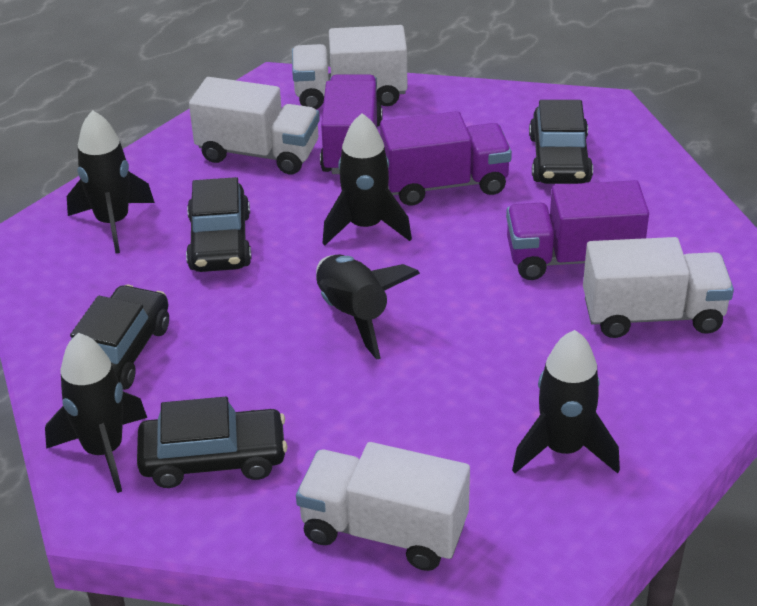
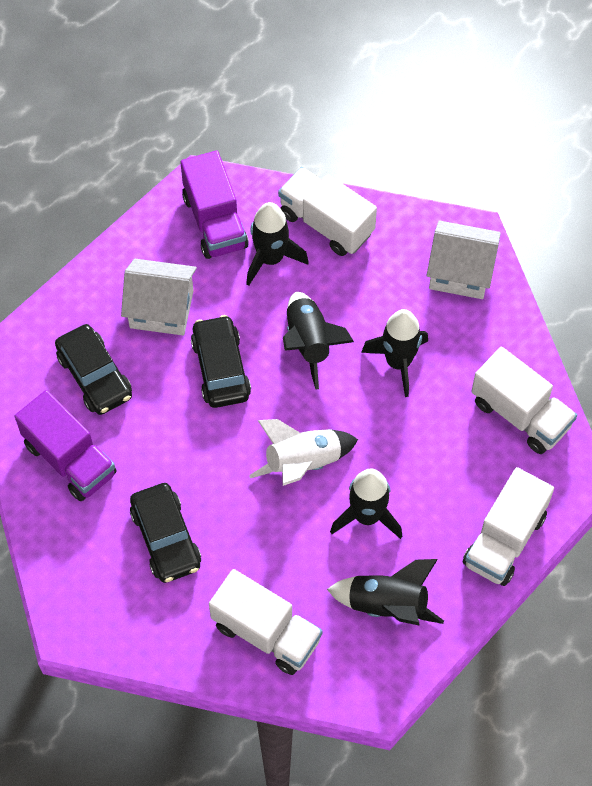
black car: 4 -> 3
purple truck: 3 -> 2
white house: 0 -> 2
white rocket: 0 -> 1

